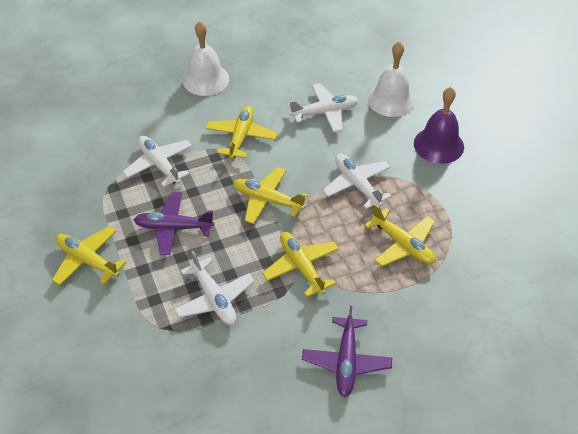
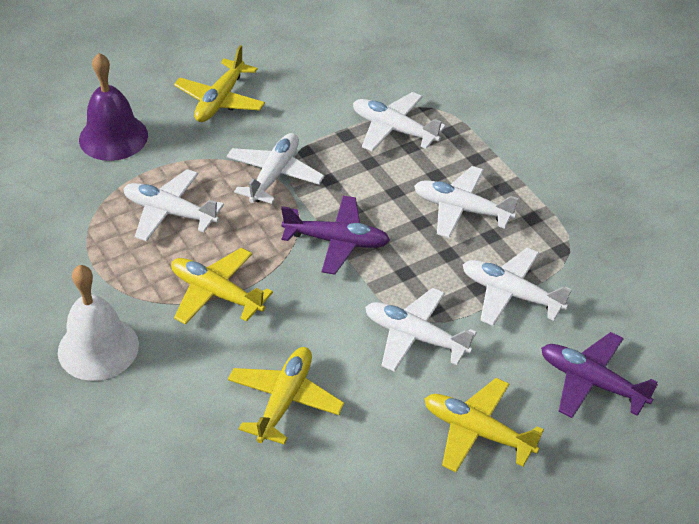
white bell: 2 -> 1
white plane: 4 -> 6
yellow plane: 5 -> 4

